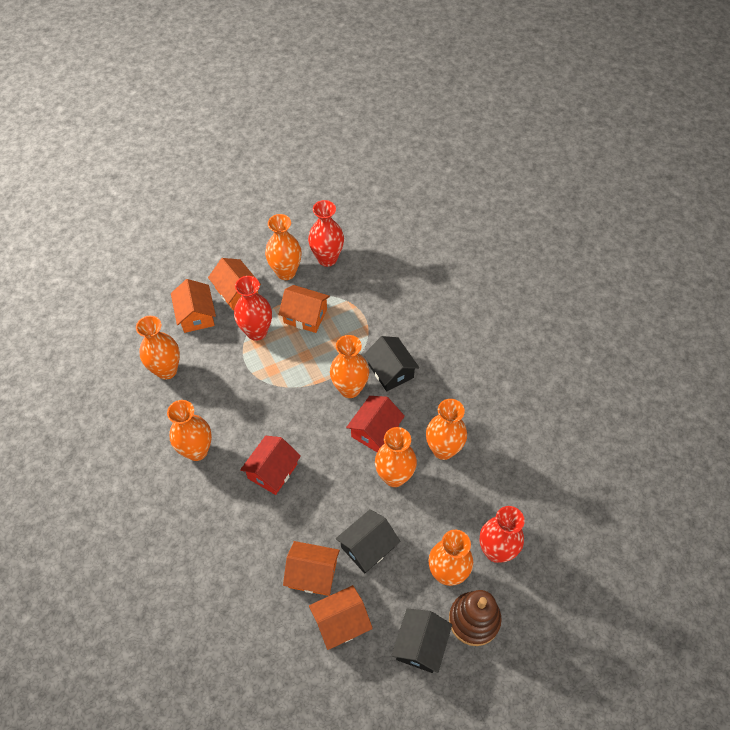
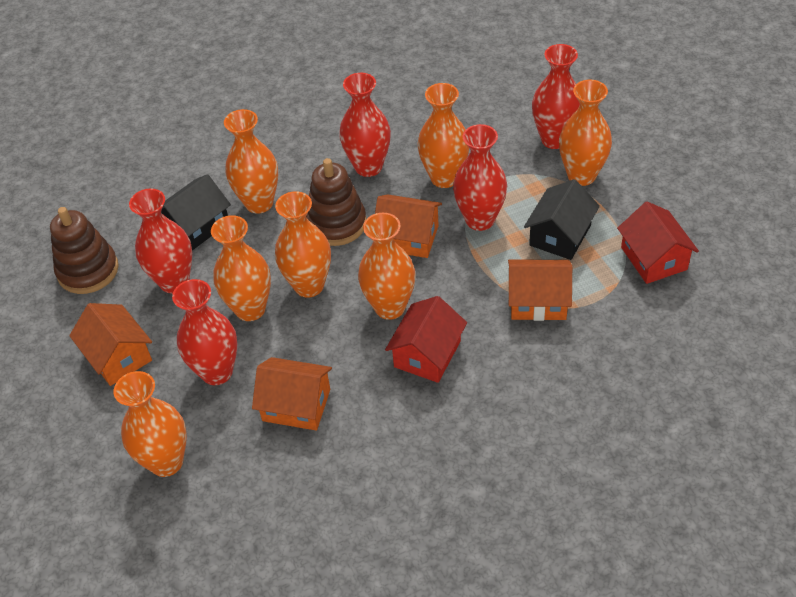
black house: 3 -> 2
brown stacking toy: 1 -> 2
orange house: 5 -> 4
red vase: 3 -> 5

